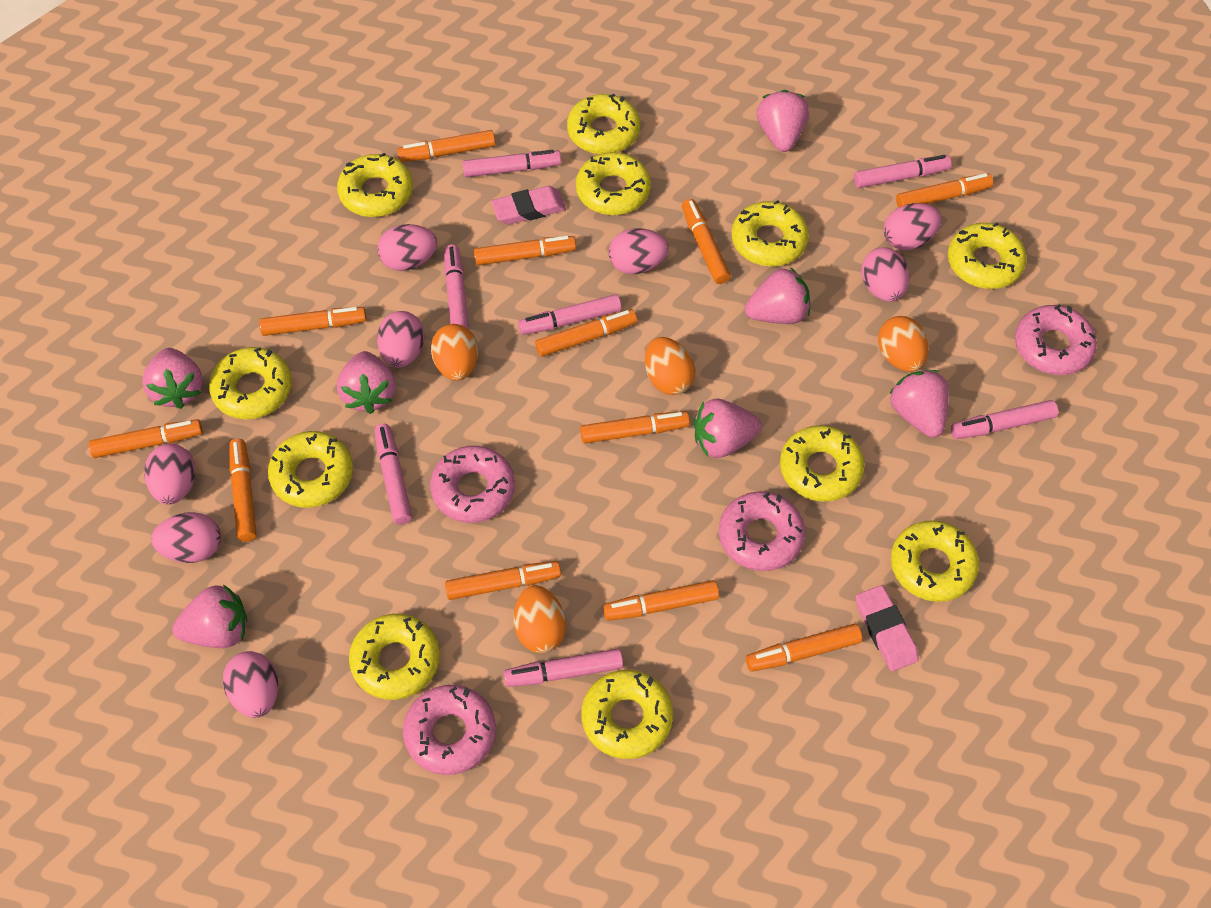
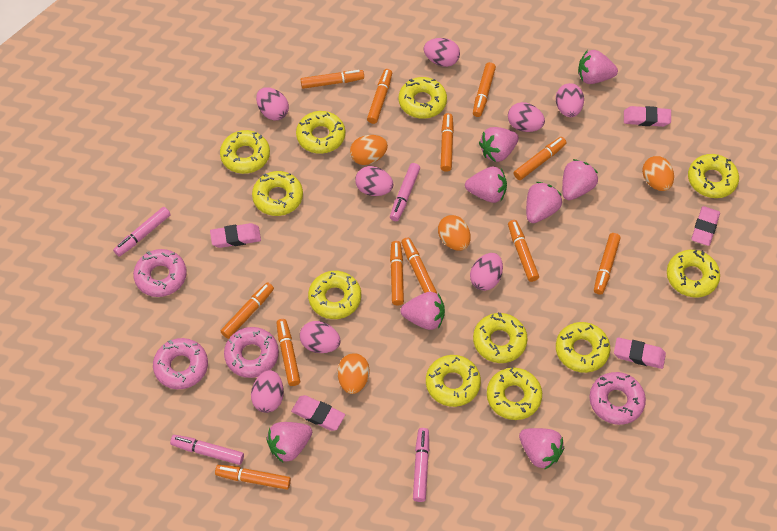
pink eraser: 2 -> 5
pink marker: 7 -> 4
pink strawberry: 7 -> 8

